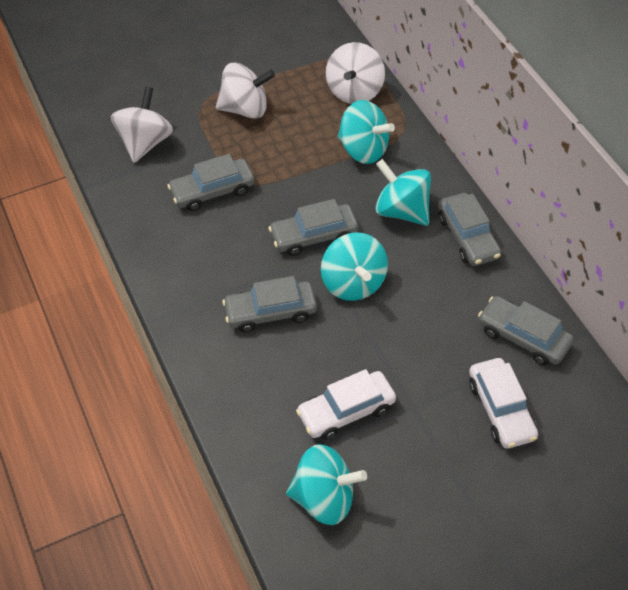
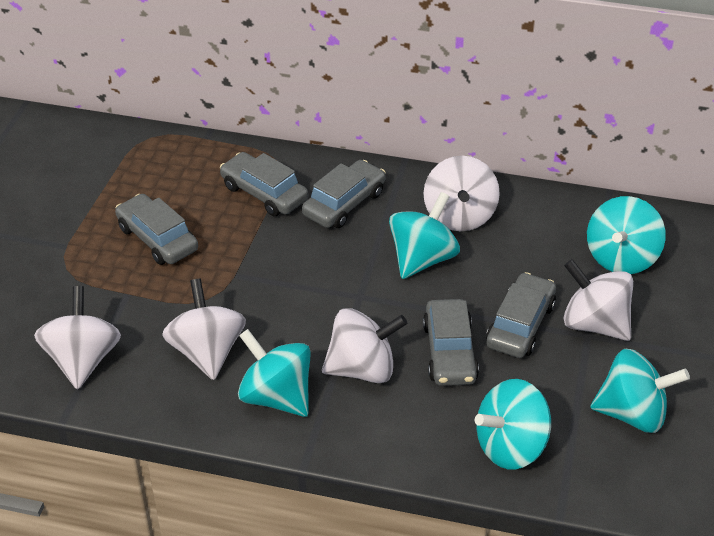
turquoise spinning top: 4 -> 5
white car: 2 -> 0
white spinning top: 3 -> 5

